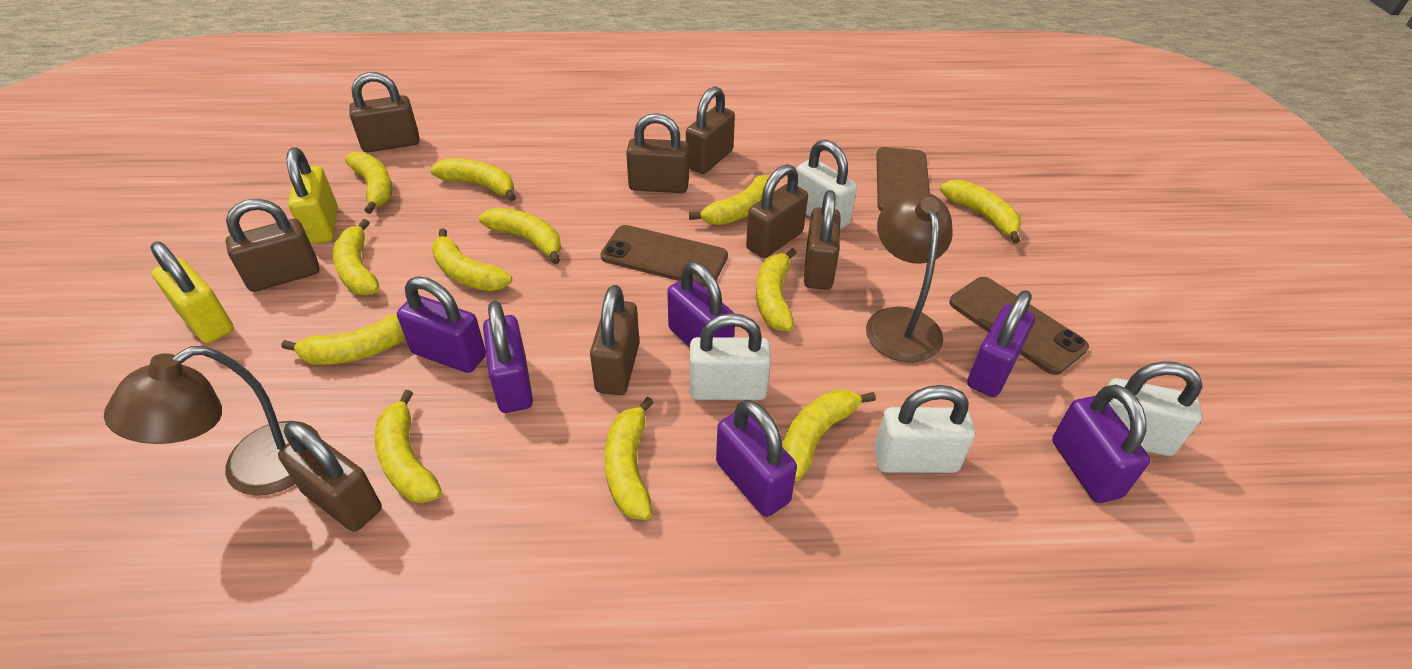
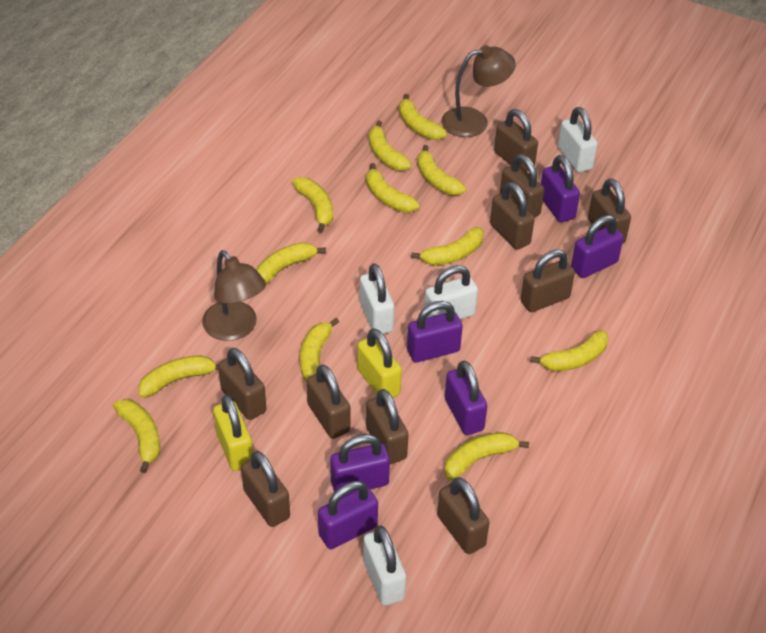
brown padlock: 8 -> 10
brown phone: 3 -> 0

